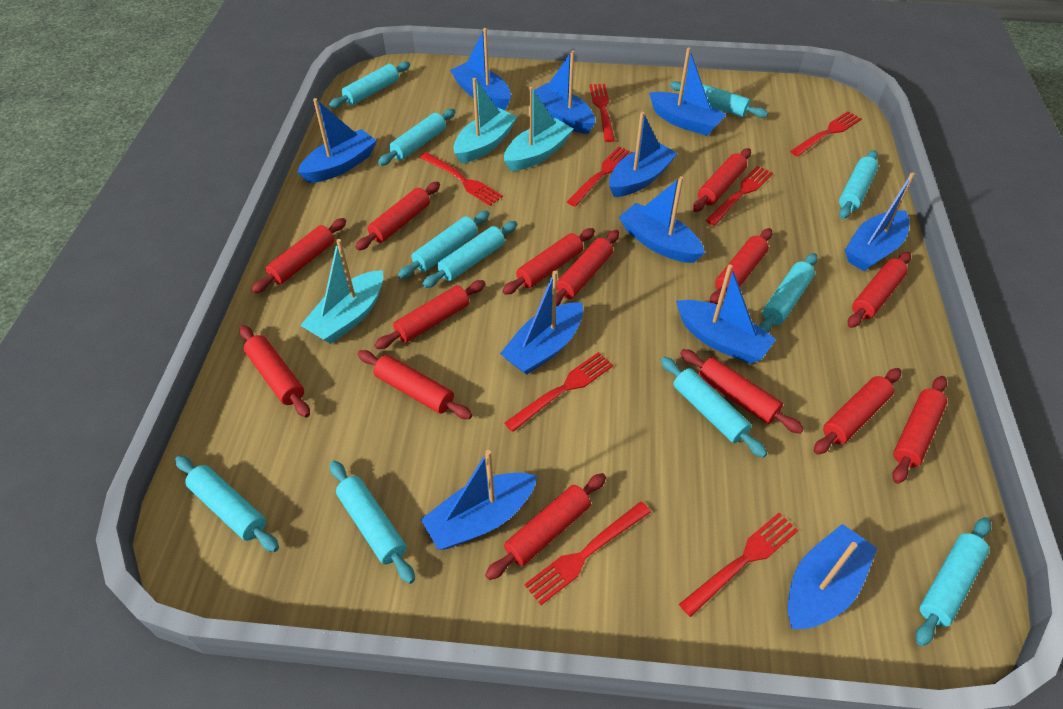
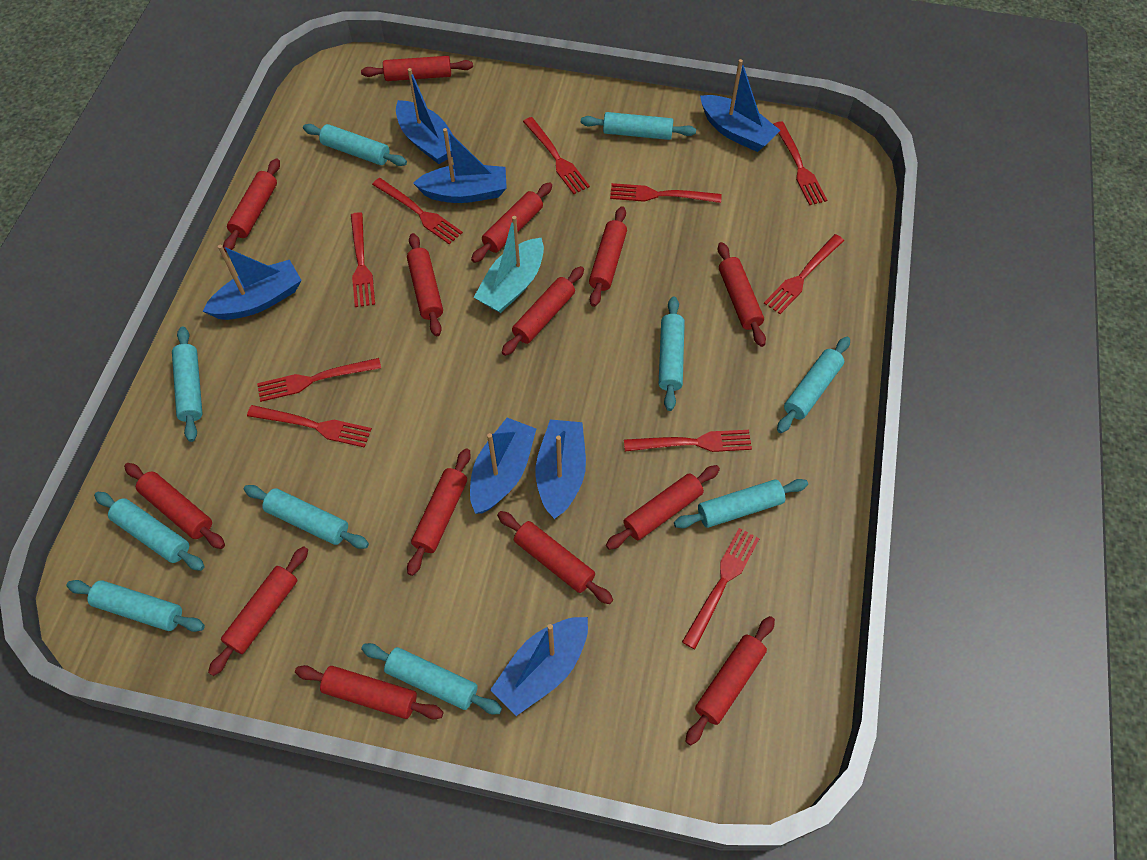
blue boat: 11 -> 7
red fork: 8 -> 10
turquoise boat: 3 -> 1
turquoise rolling pin: 11 -> 10

